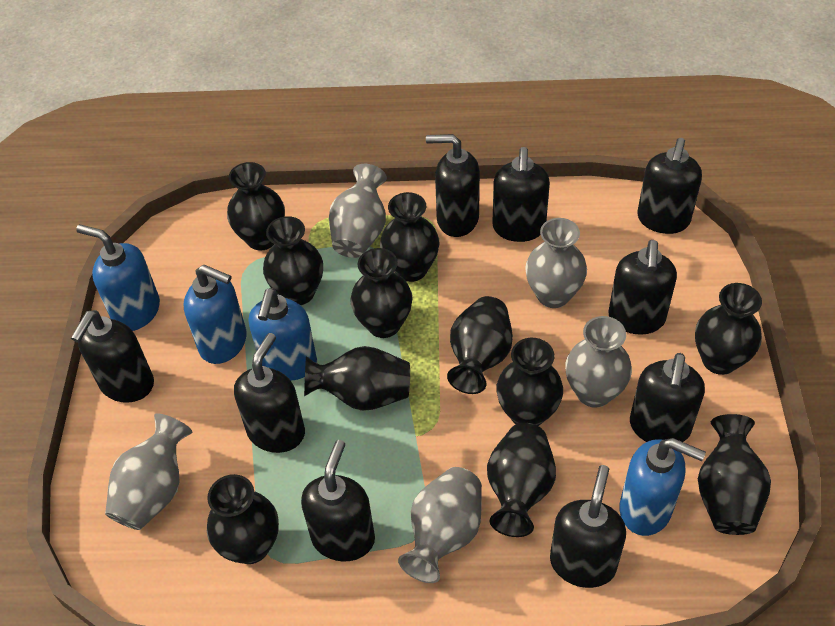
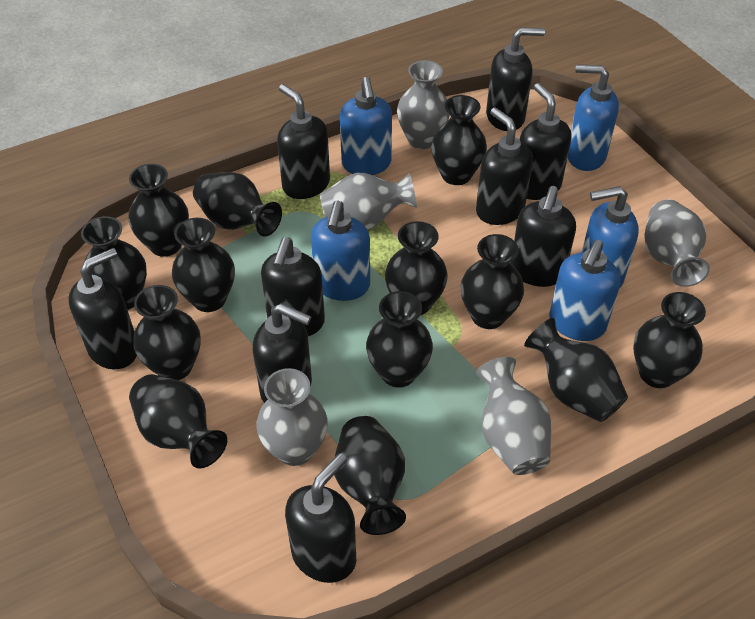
black vase: 11 -> 13
blue soap dispenser: 4 -> 5

